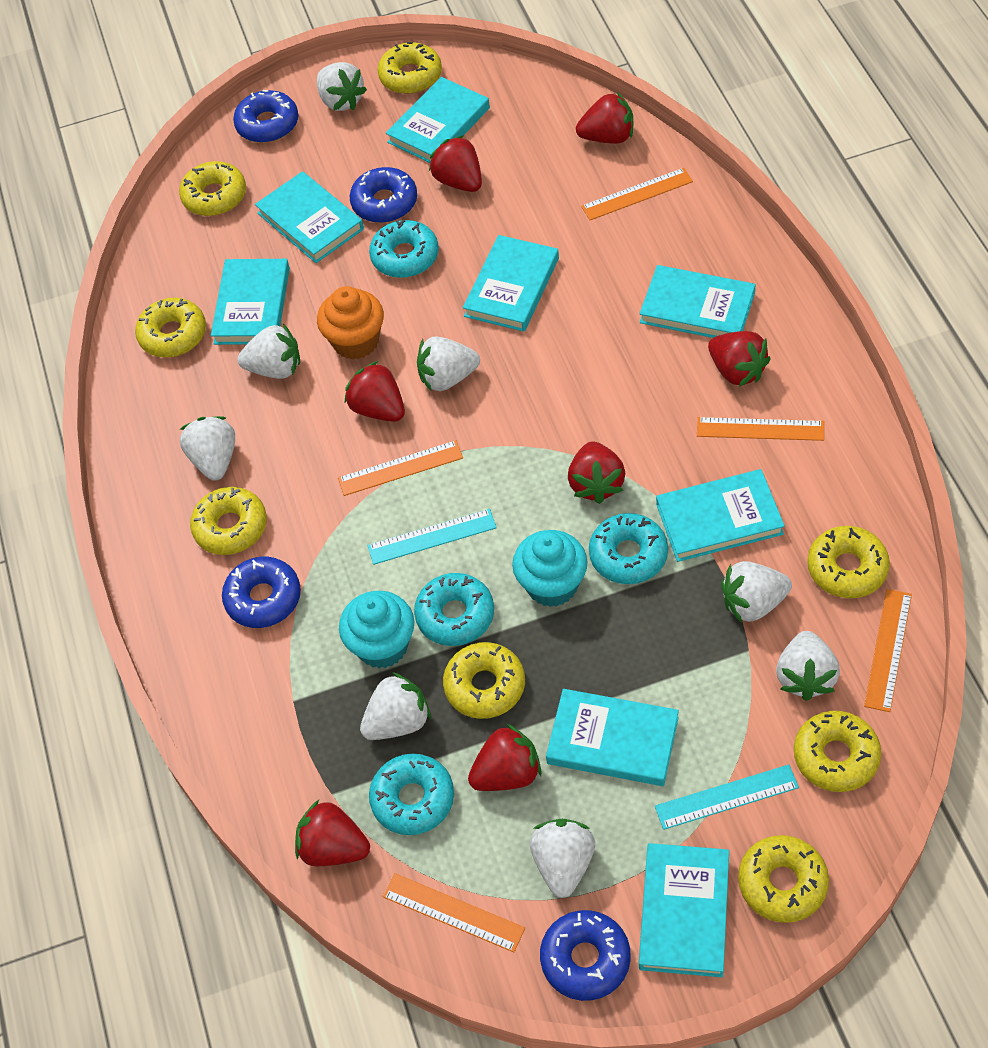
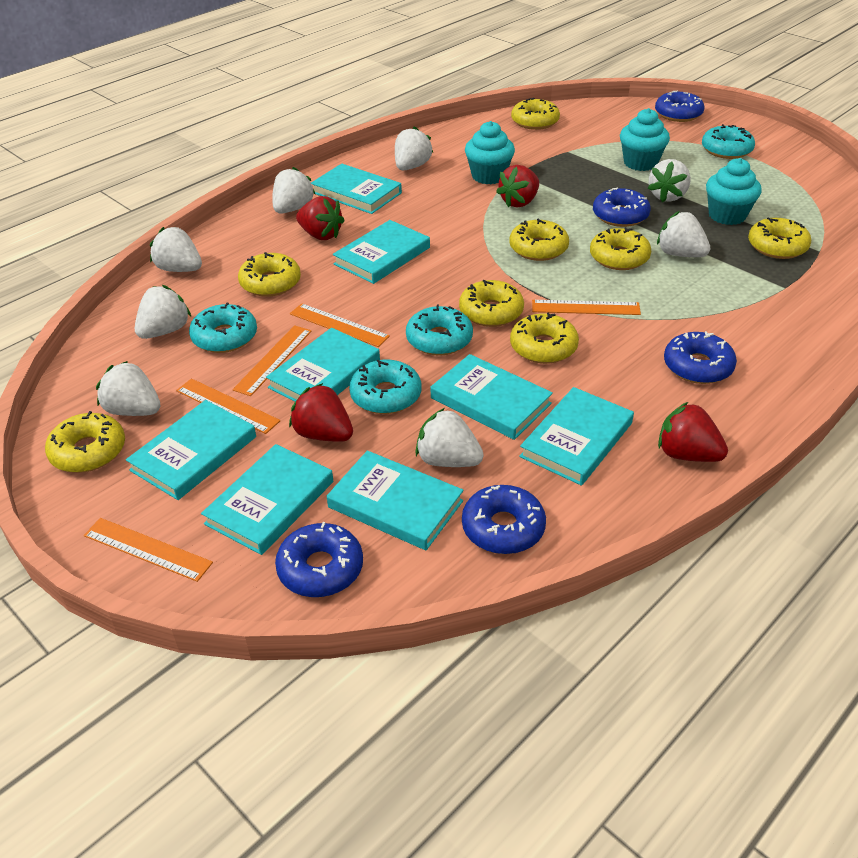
blue donut: 4 -> 5
orange cupcake: 1 -> 0
red strawberry: 7 -> 4
turquoise cupcake: 2 -> 3
turquoise ruler: 2 -> 0

